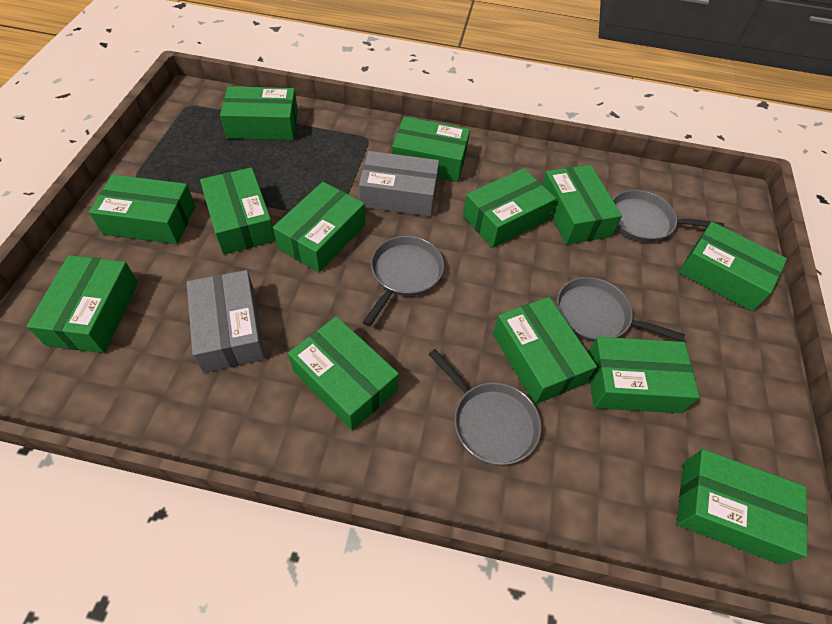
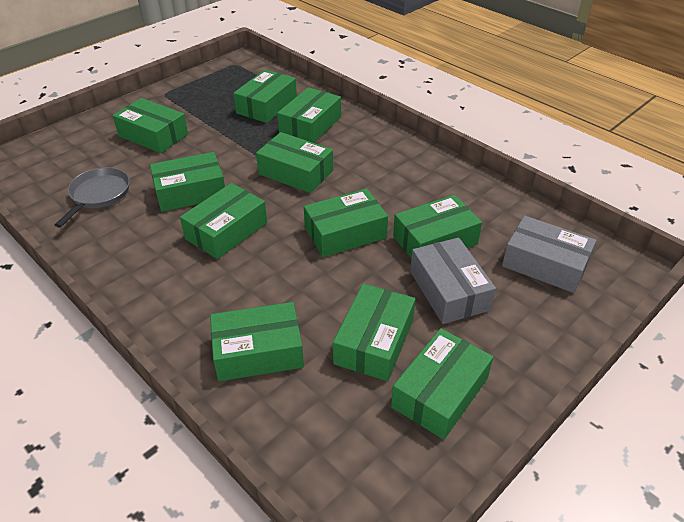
green box: 13 -> 11
grey pan: 4 -> 1

